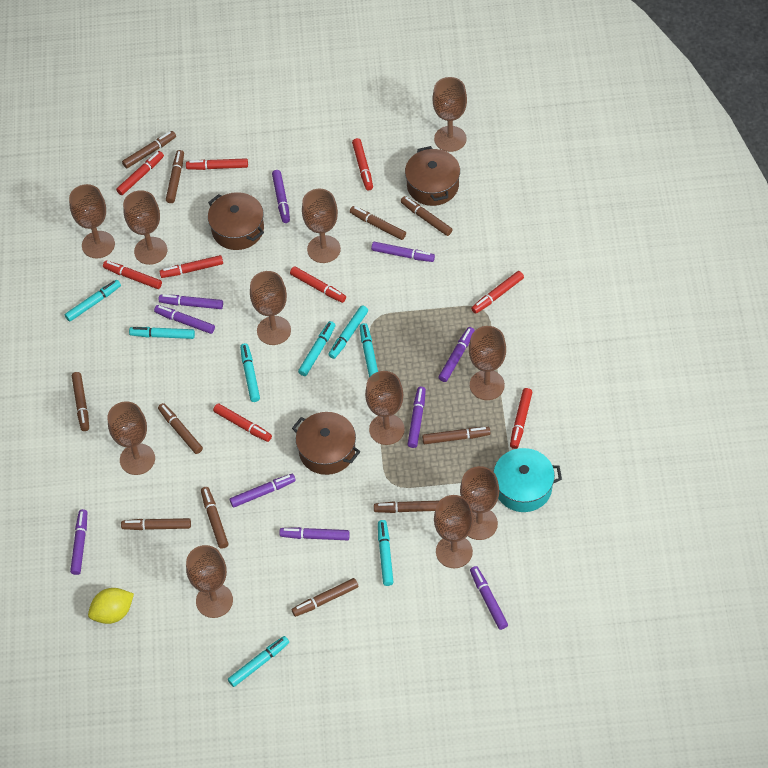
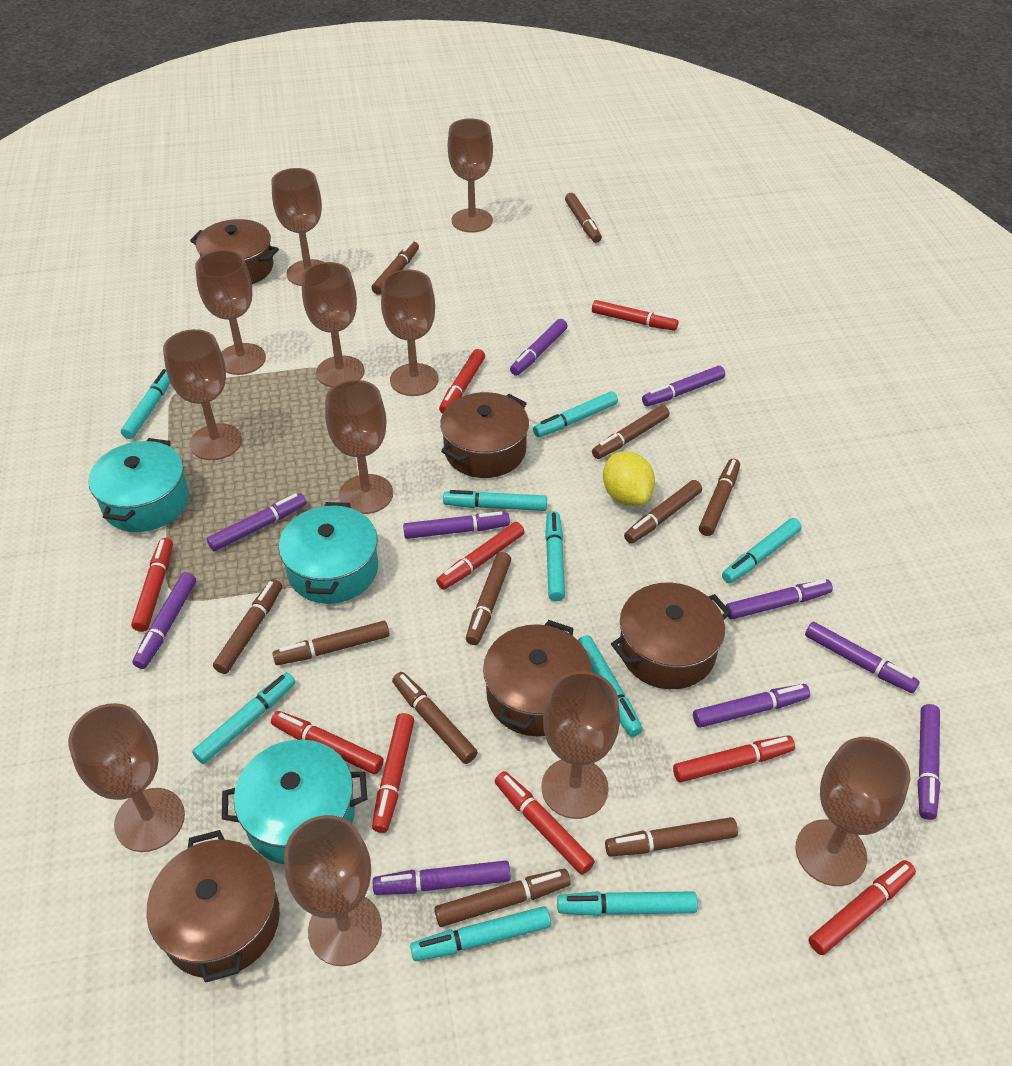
brown pot: 3 -> 5
turquoise marker: 8 -> 9
turquoise pot: 1 -> 3

